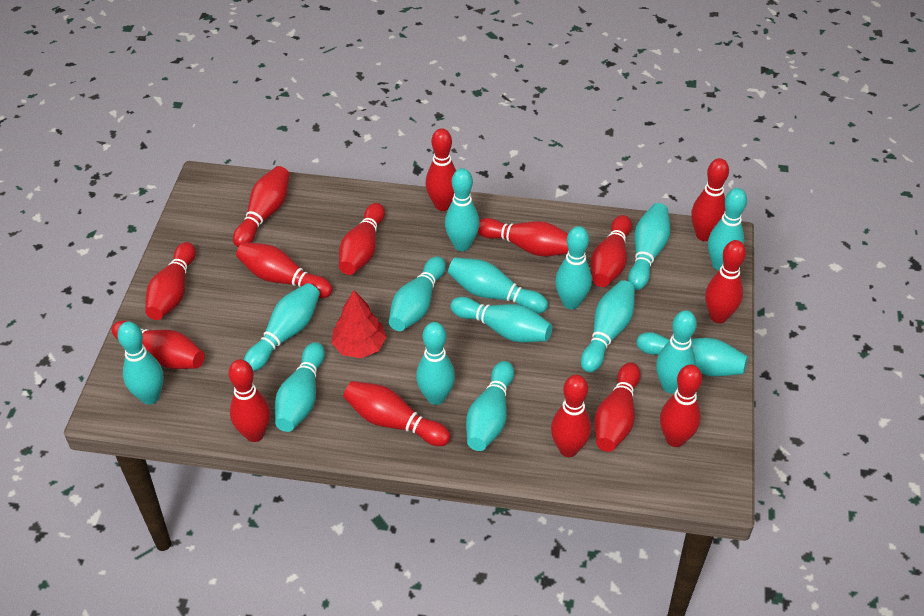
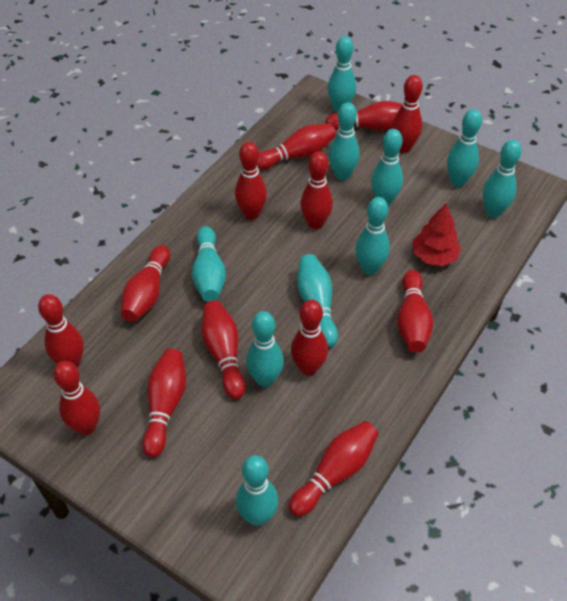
red bowling pin: 15 -> 13
turquoise bowling pin: 15 -> 10

